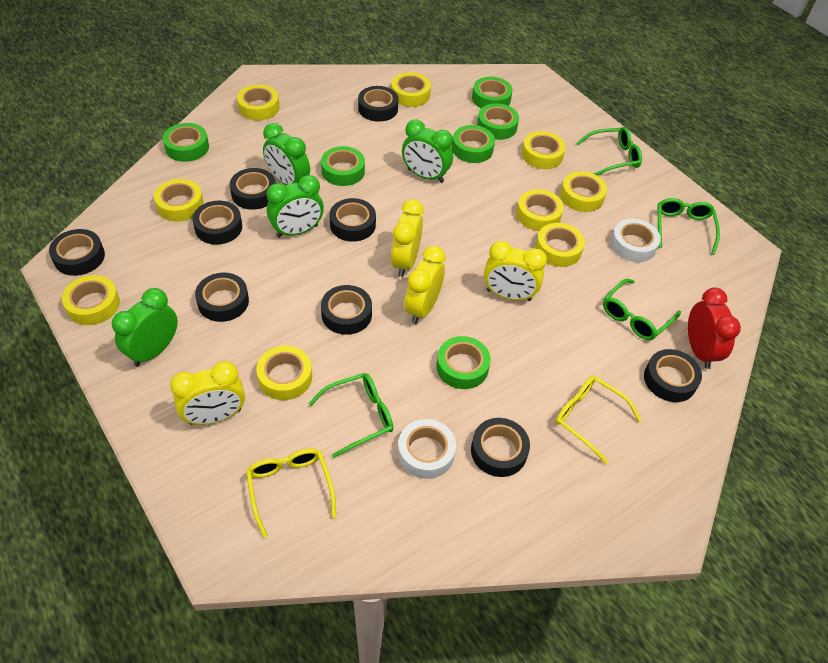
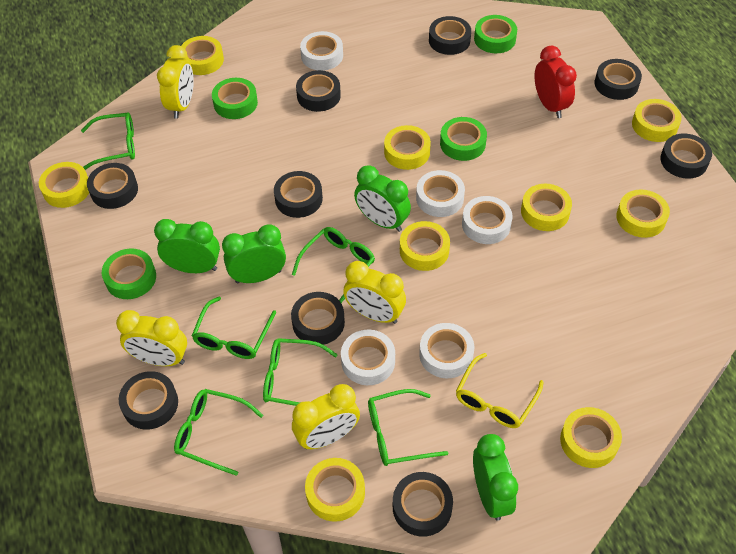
green glasses: 4 -> 6
green tape: 6 -> 4
white tape: 2 -> 5
yellow glasses: 2 -> 1

